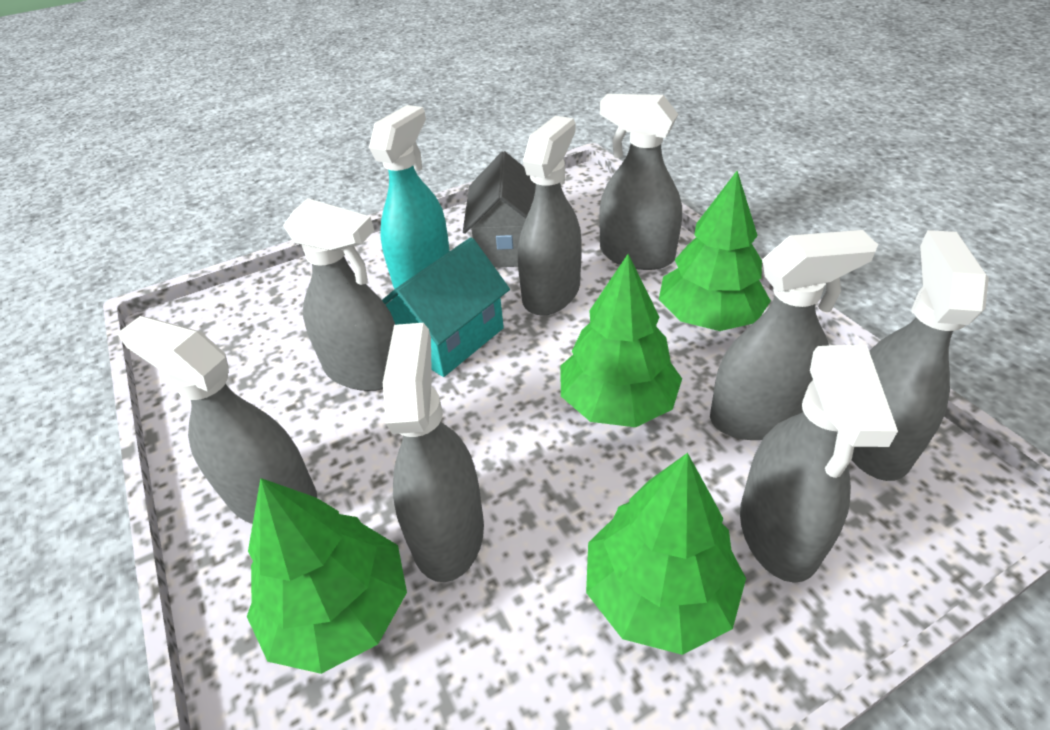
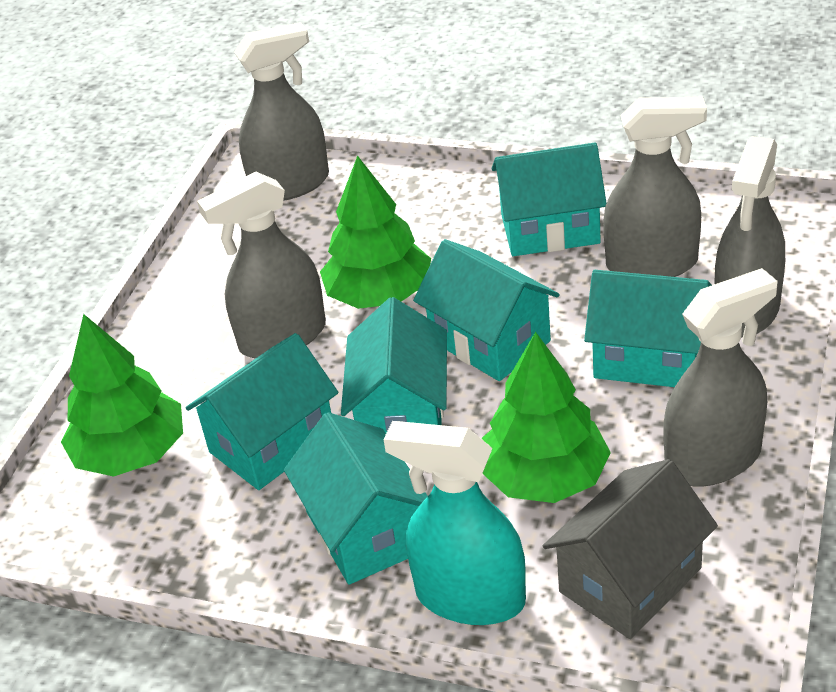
green tree: 4 -> 3
grey spray bottle: 8 -> 5
turquoise house: 1 -> 6

